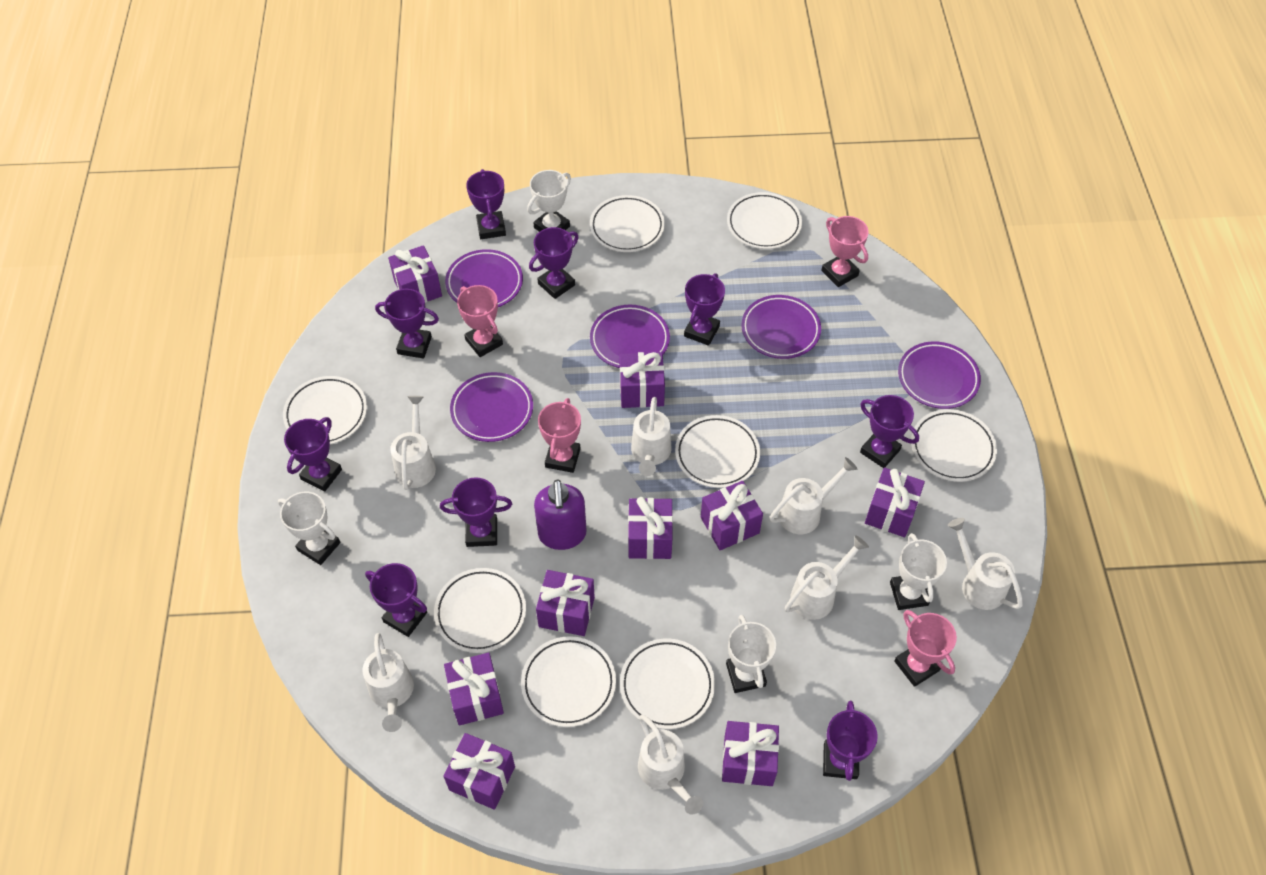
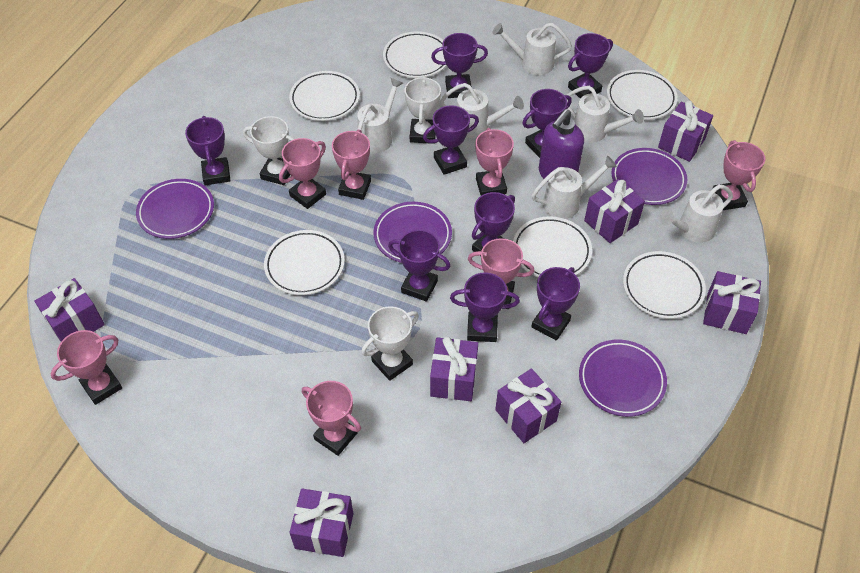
pink trophy: 4 -> 7
purple gift: 9 -> 7
purple plate: 5 -> 4
white plate: 8 -> 6
white trophy: 4 -> 3
white watering can: 7 -> 6

